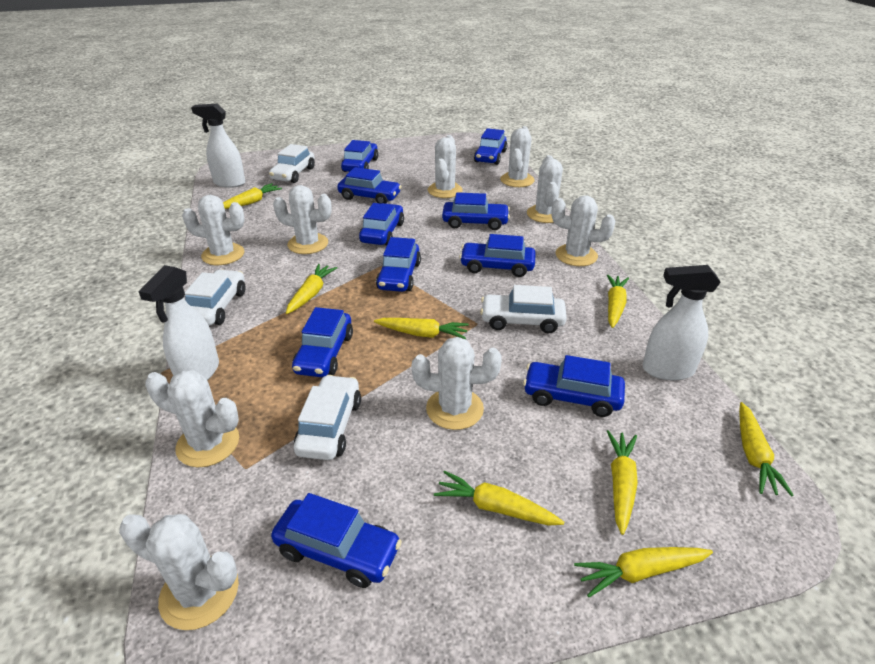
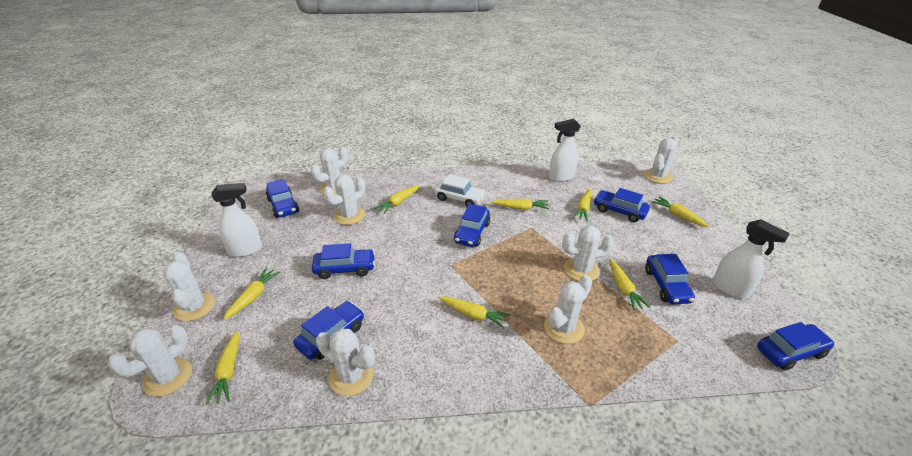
blue car: 10 -> 7
white cactus: 9 -> 8
white car: 4 -> 1

